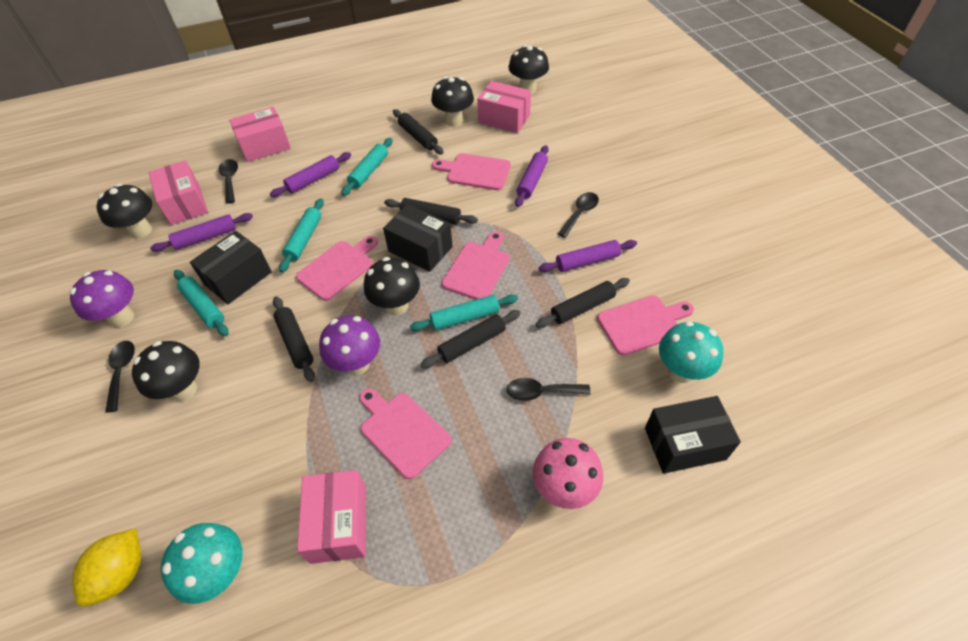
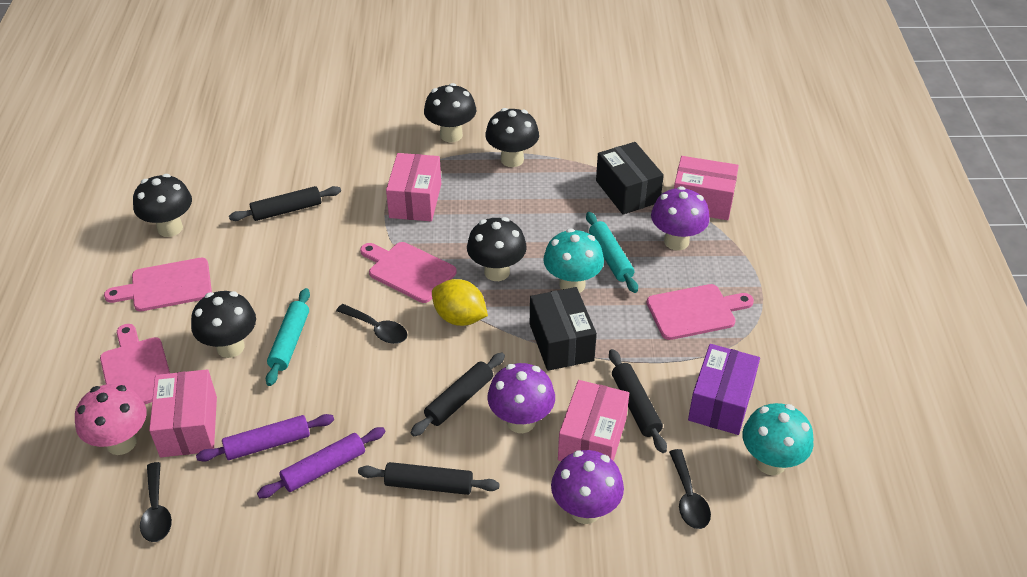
black box: 3 -> 2
black rolling pin: 5 -> 4
black spoon: 4 -> 3
pink cutting board: 5 -> 4
purple box: 0 -> 1
purple mushroom: 2 -> 3
purple rolling pin: 4 -> 2
turquoise rolling pin: 4 -> 2

